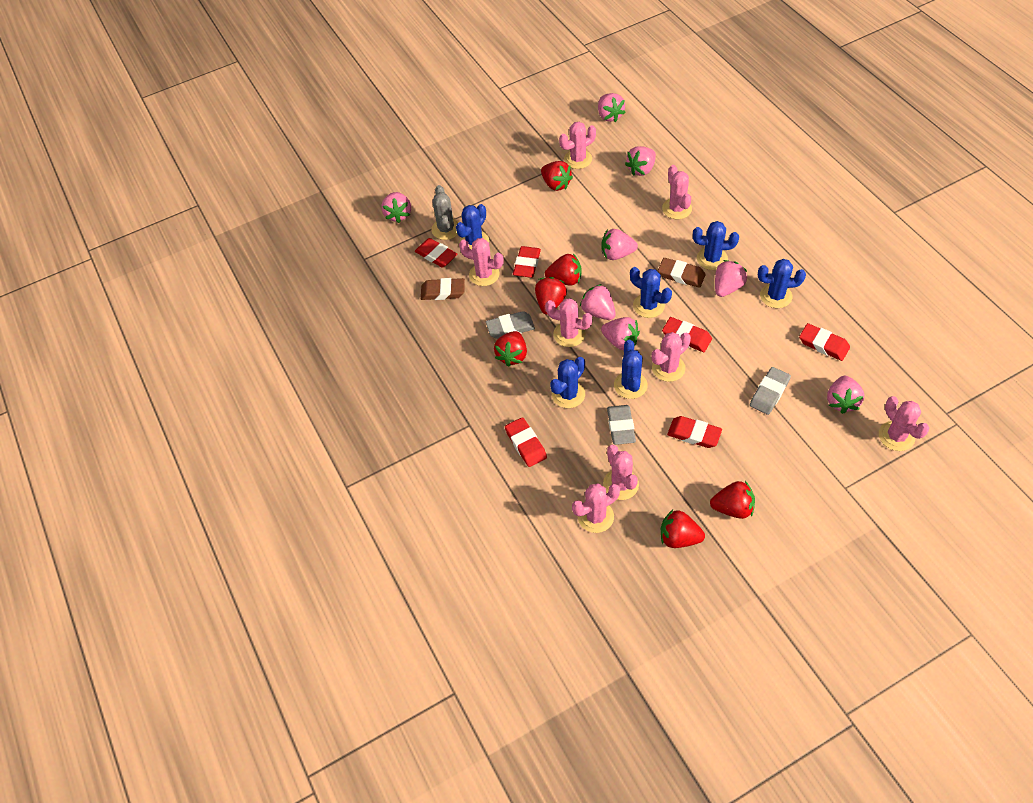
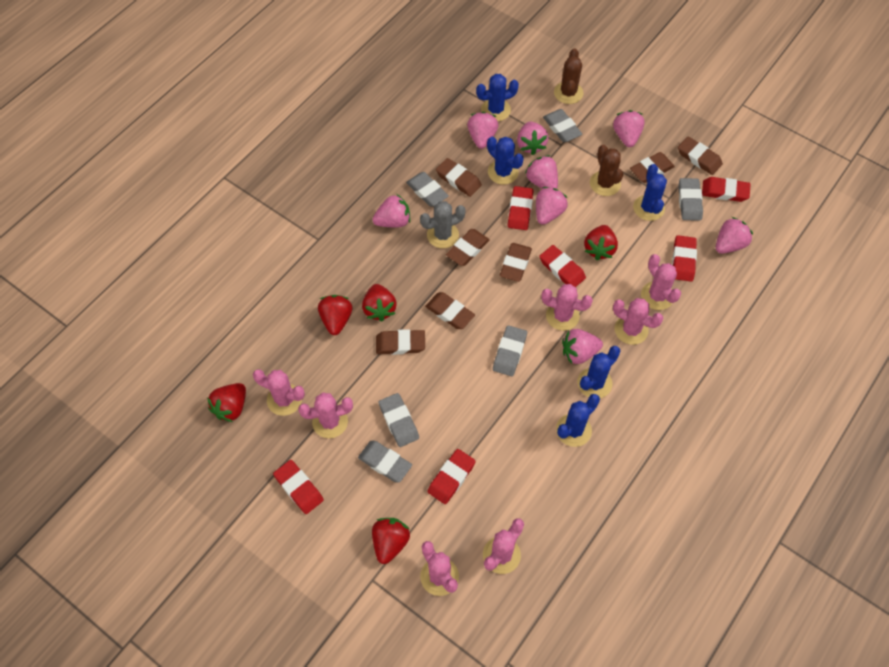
blue cactus: 6 -> 5
brown cactus: 0 -> 2
brown eraser: 2 -> 7
grey eraser: 3 -> 6
pink cactus: 8 -> 7
red strawberry: 6 -> 5

